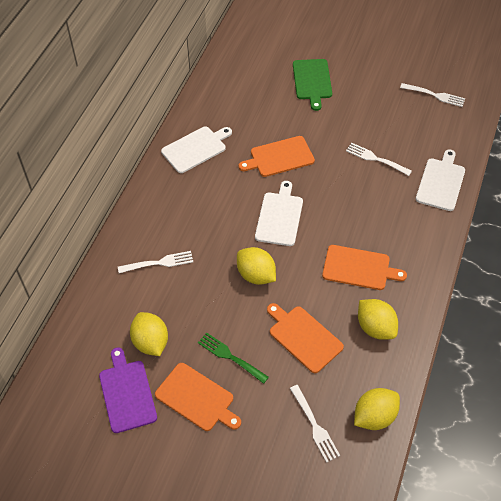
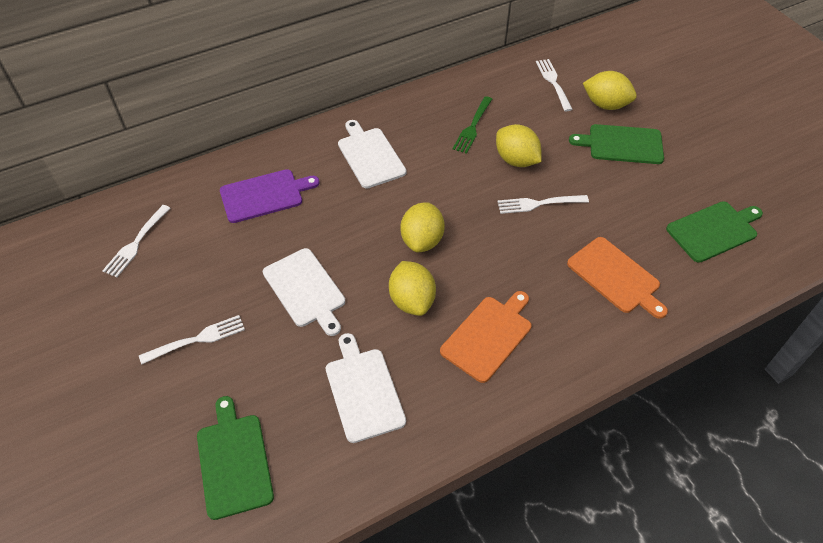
green cutting board: 1 -> 3
orange cutting board: 4 -> 2

